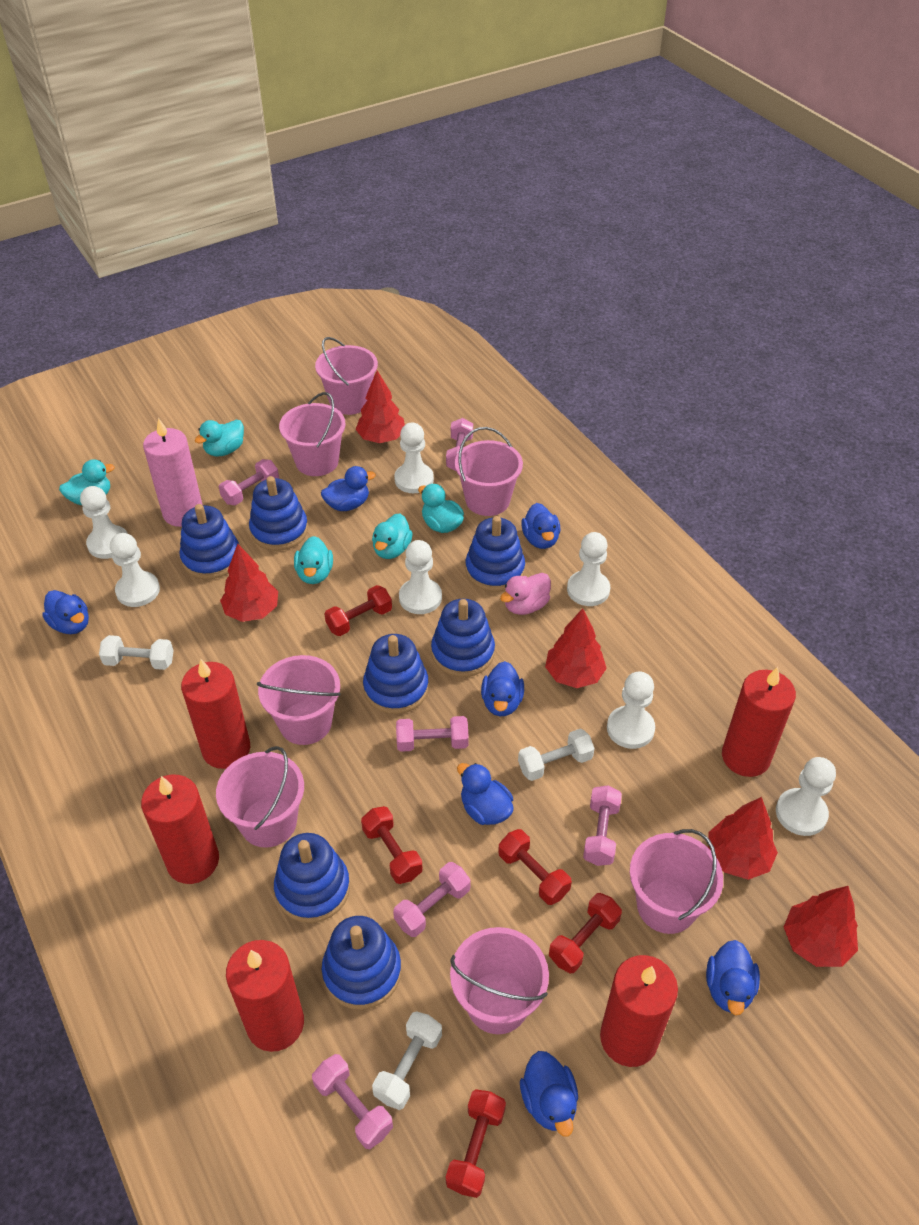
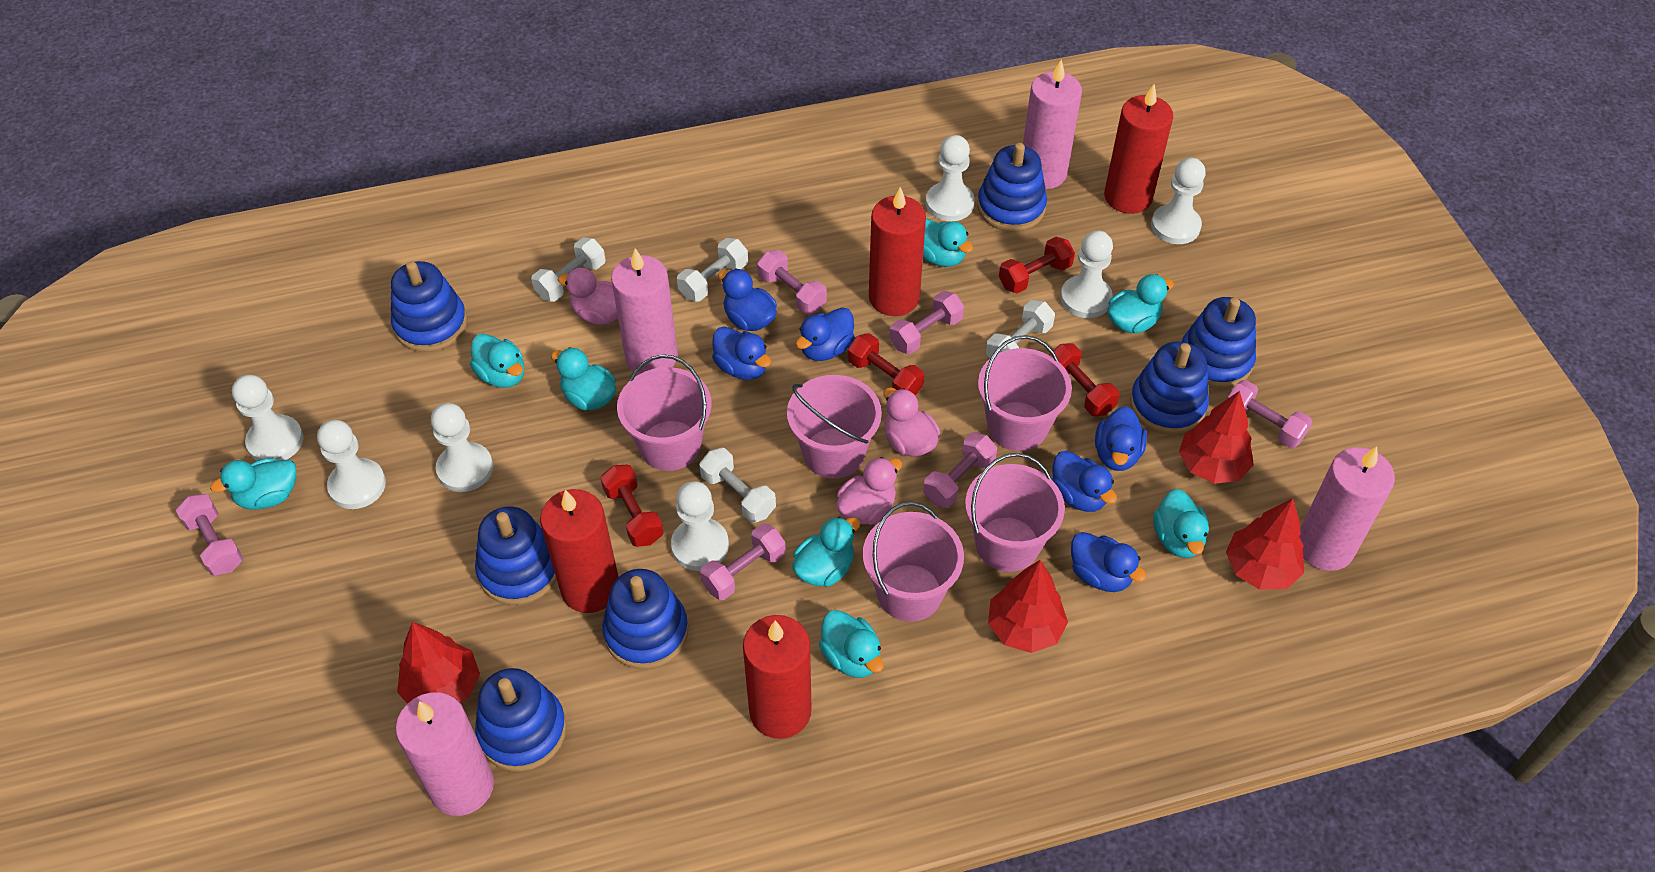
blue duck: 7 -> 6
pink bucket: 7 -> 5
pink candle: 1 -> 4
pink duck: 1 -> 3
red candle: 5 -> 4
red dumbbell: 5 -> 4
red tree: 5 -> 4
turquoise duck: 5 -> 8
white dumbbell: 3 -> 4

